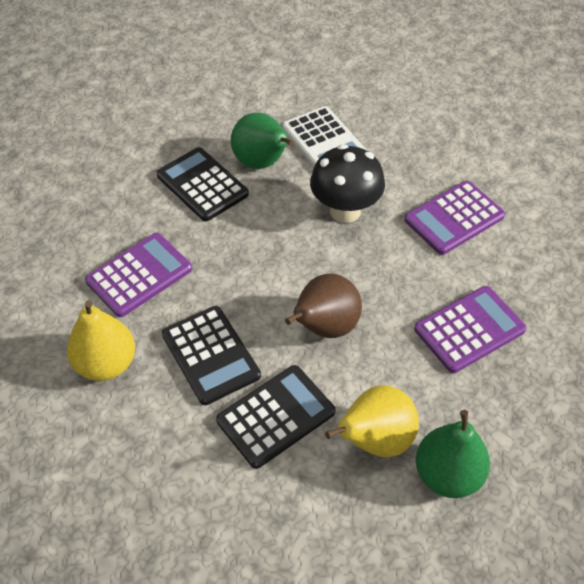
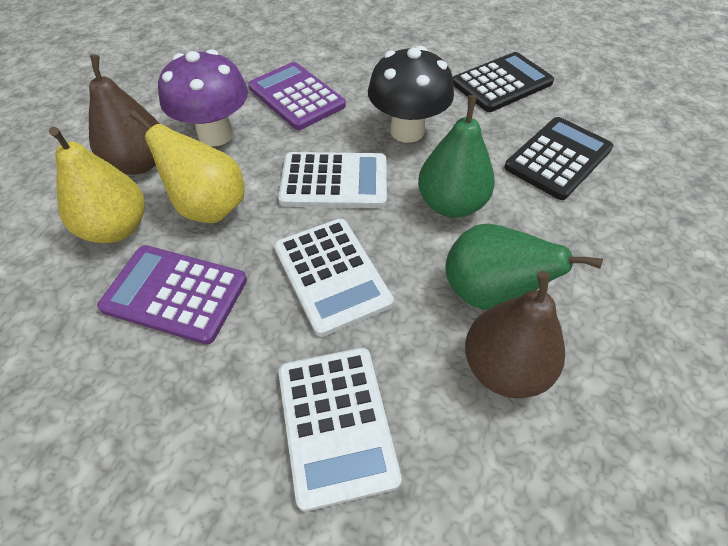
black calculator: 3 -> 2
brown pear: 1 -> 2
purple calculator: 3 -> 2
purple mushroom: 0 -> 1
white calculator: 1 -> 3

